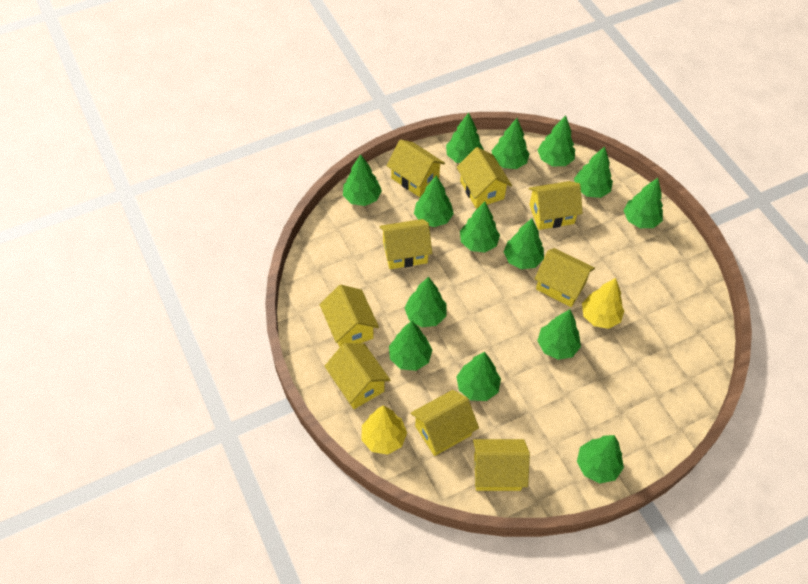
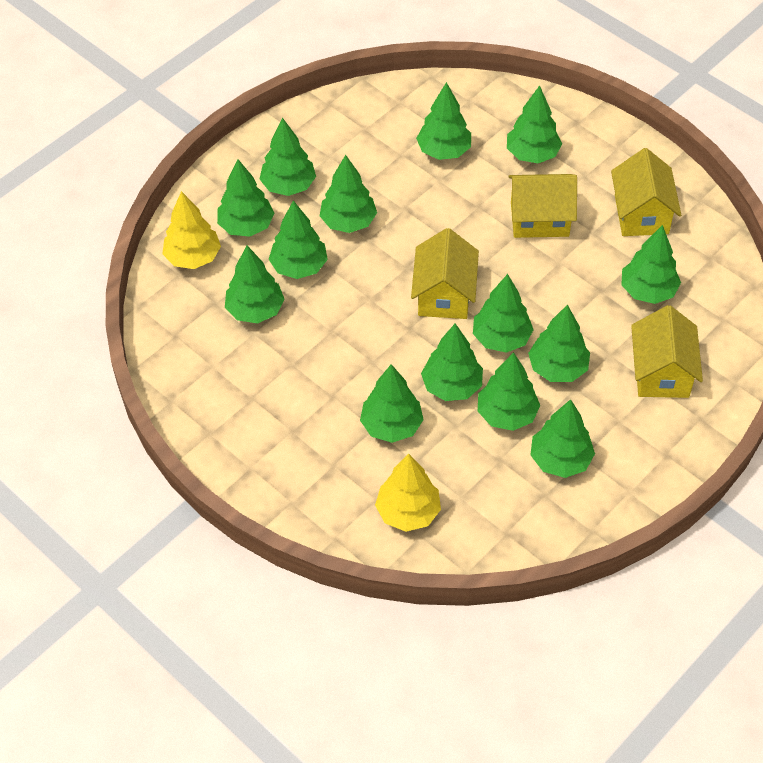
yellow house: 9 -> 4

